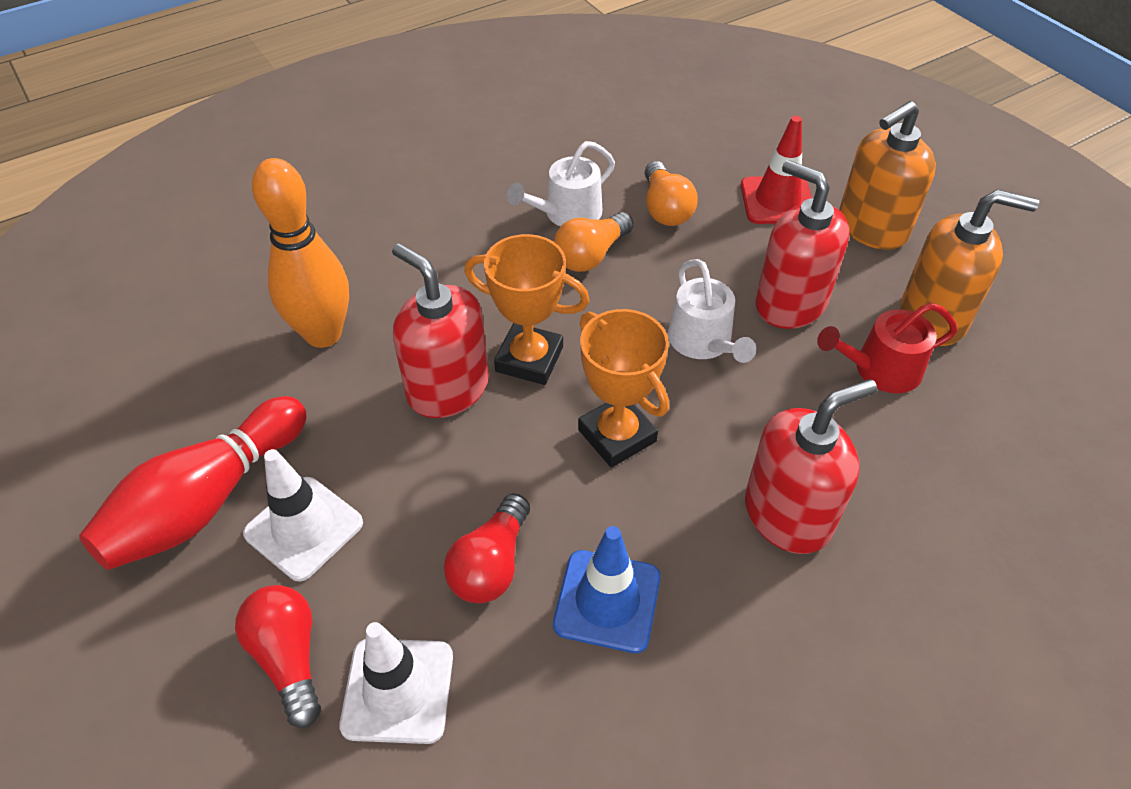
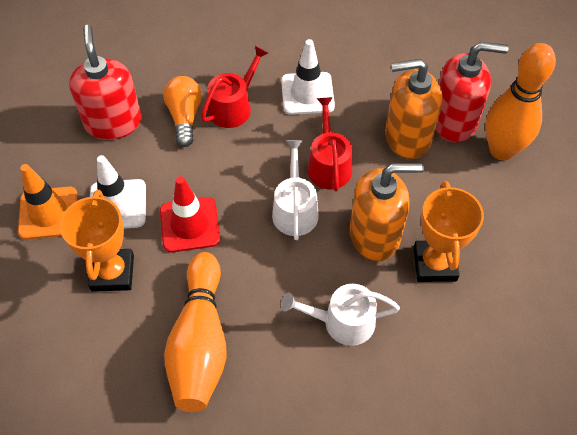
blue traffic cone: 1 -> 0
orange bowling pin: 1 -> 2
orange light bulb: 2 -> 1
orange traffic cone: 0 -> 1
red bowling pin: 1 -> 0
red light bulb: 2 -> 0
red soap dispenser: 3 -> 2
red watering can: 1 -> 2

